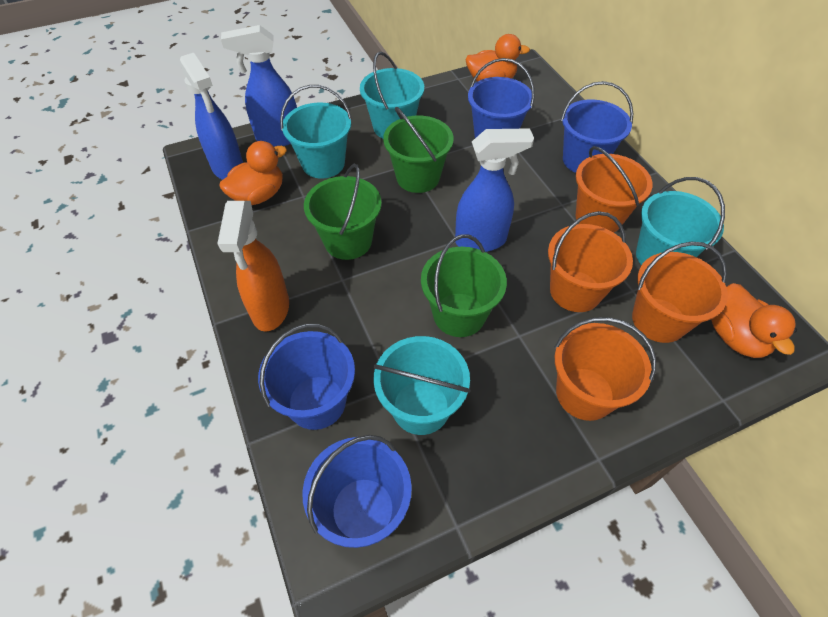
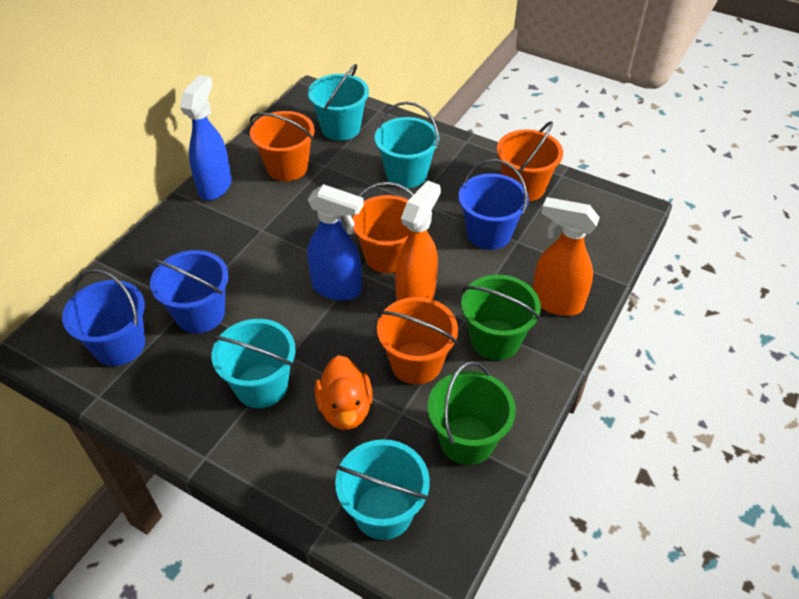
blue bucket: 4 -> 3
blue spray bottle: 3 -> 2
green bucket: 3 -> 2
orange duck: 3 -> 1
orange spray bottle: 1 -> 2

